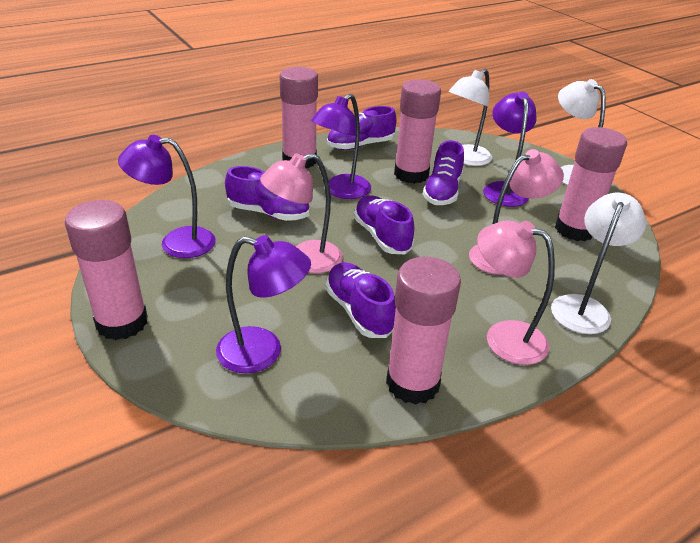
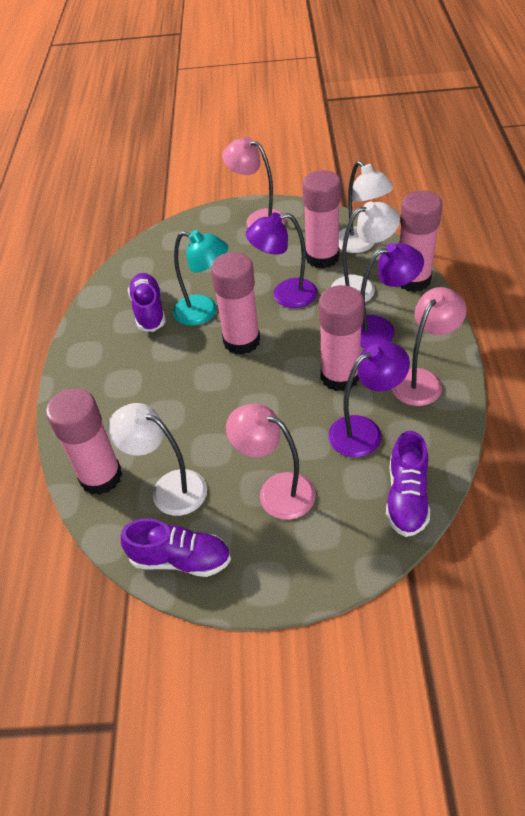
purple lamp: 4 -> 3
purple shoe: 5 -> 3
turquoise lamp: 0 -> 1

